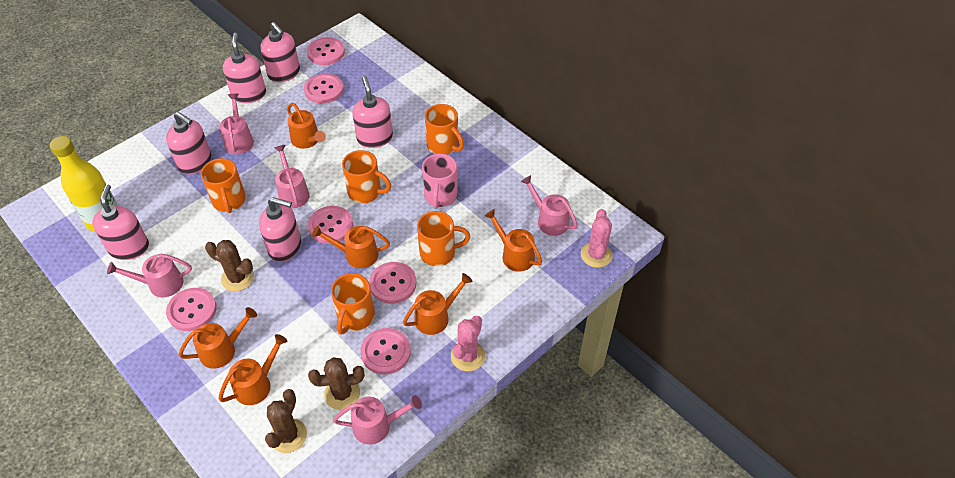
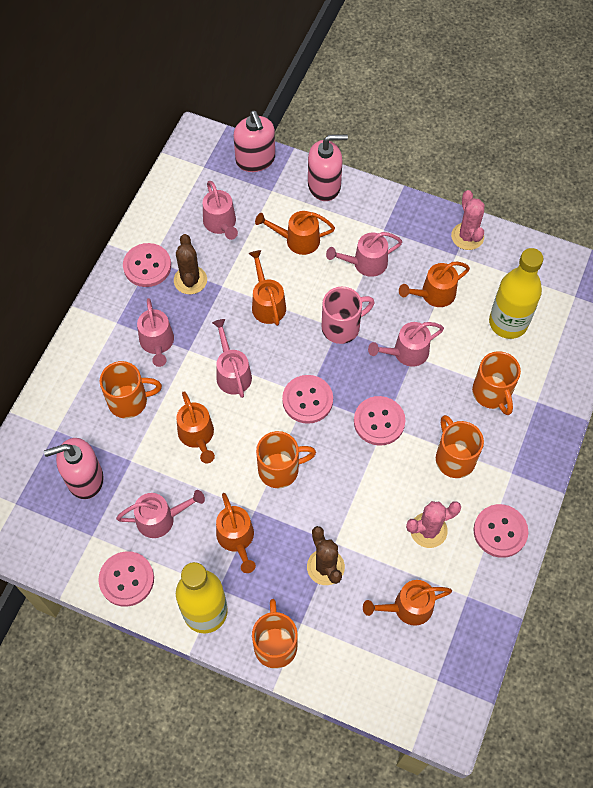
brown cactus: 3 -> 2
pink button: 6 -> 5
pink soap dispenser: 6 -> 3
pink watering can: 5 -> 6
yellow bottle: 1 -> 2

